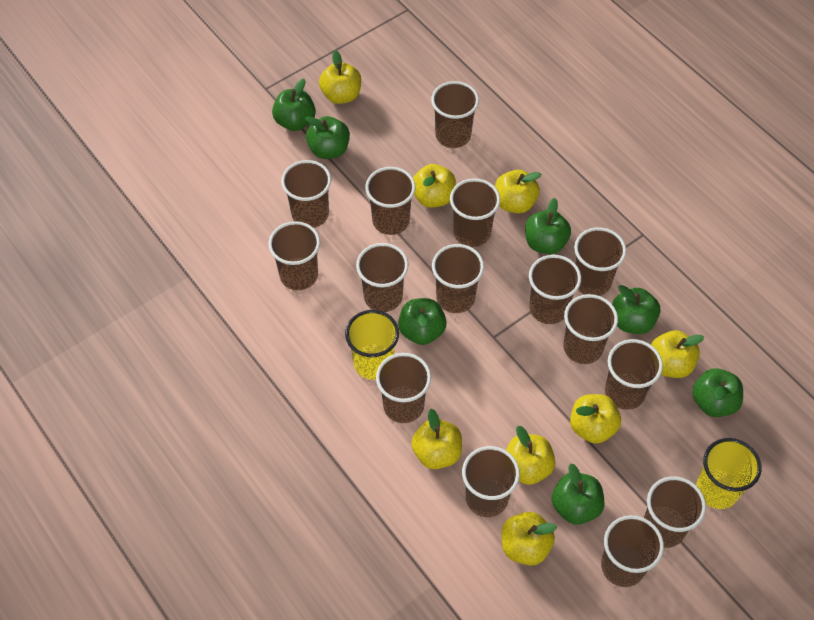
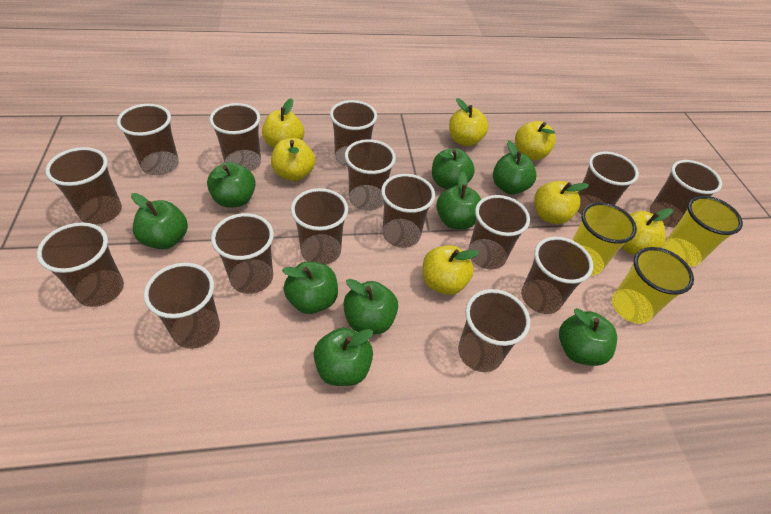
green apple: 7 -> 9
yellow apple: 8 -> 7
yellow cup: 2 -> 3

